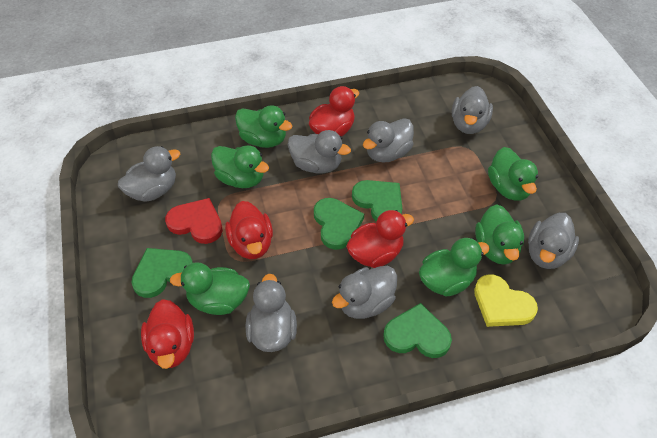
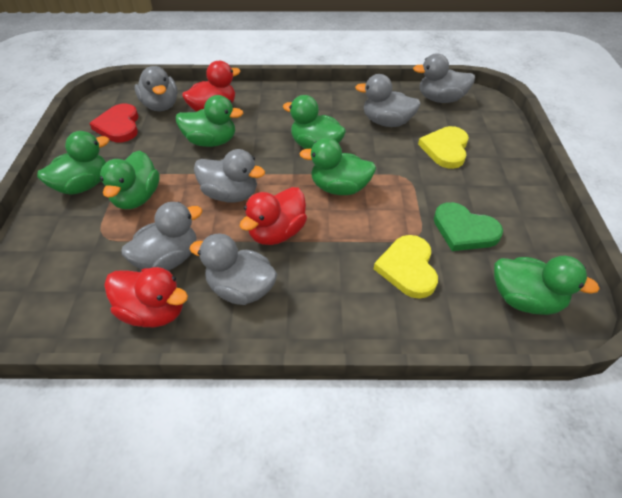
green heart: 4 -> 1
grey duck: 7 -> 6
red duck: 4 -> 3
yellow heart: 1 -> 2

